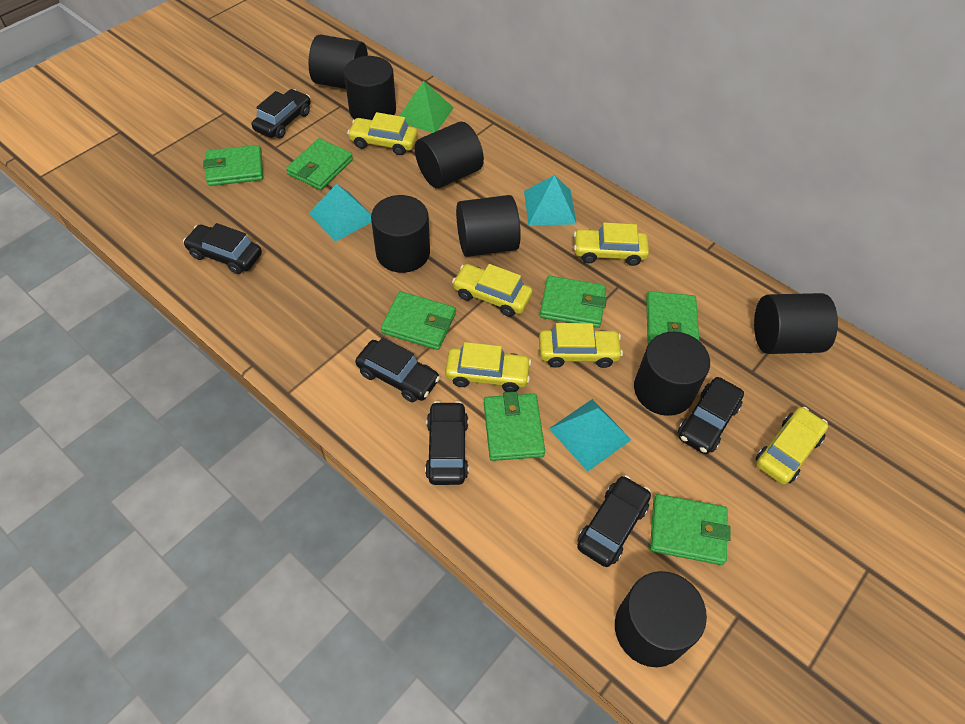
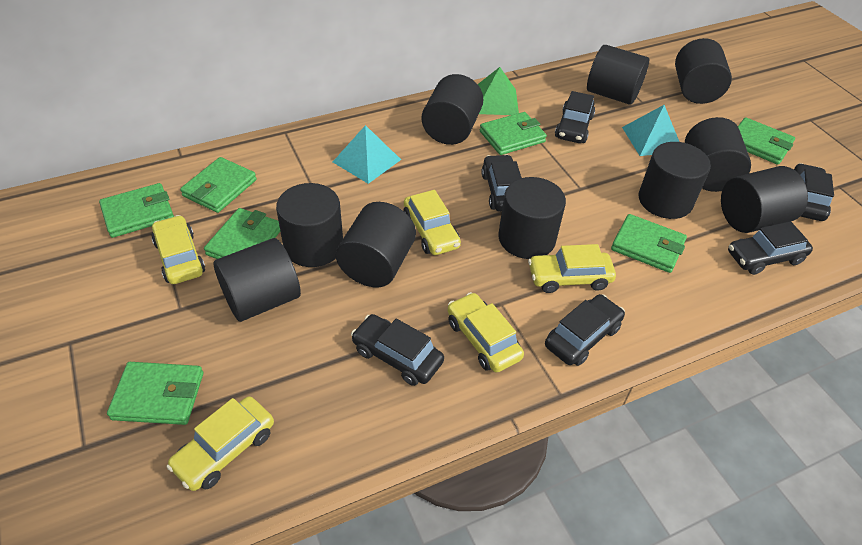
black cylinder: 8 -> 10
turquoise pyramid: 3 -> 2
yellow car: 6 -> 5

